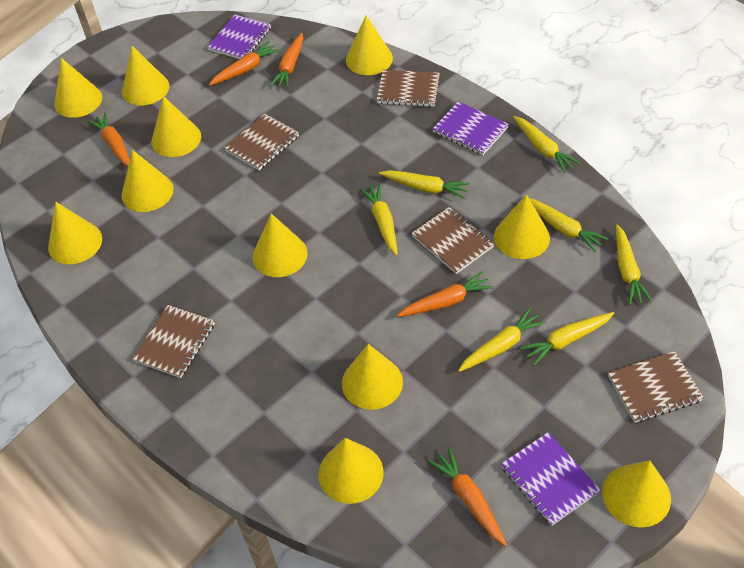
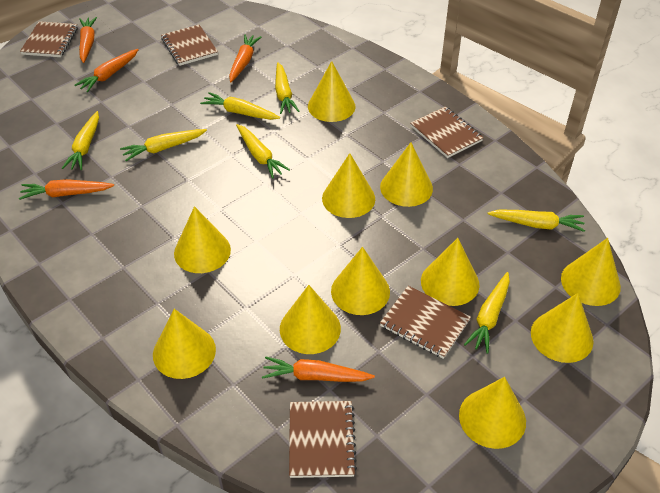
purple notebook: 3 -> 0

